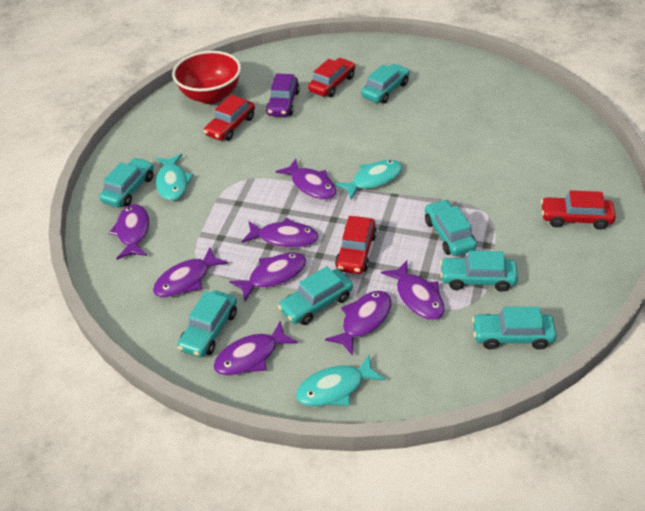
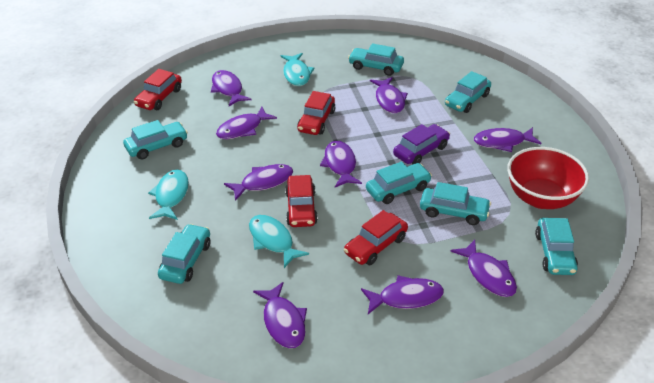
purple fish: 8 -> 9

